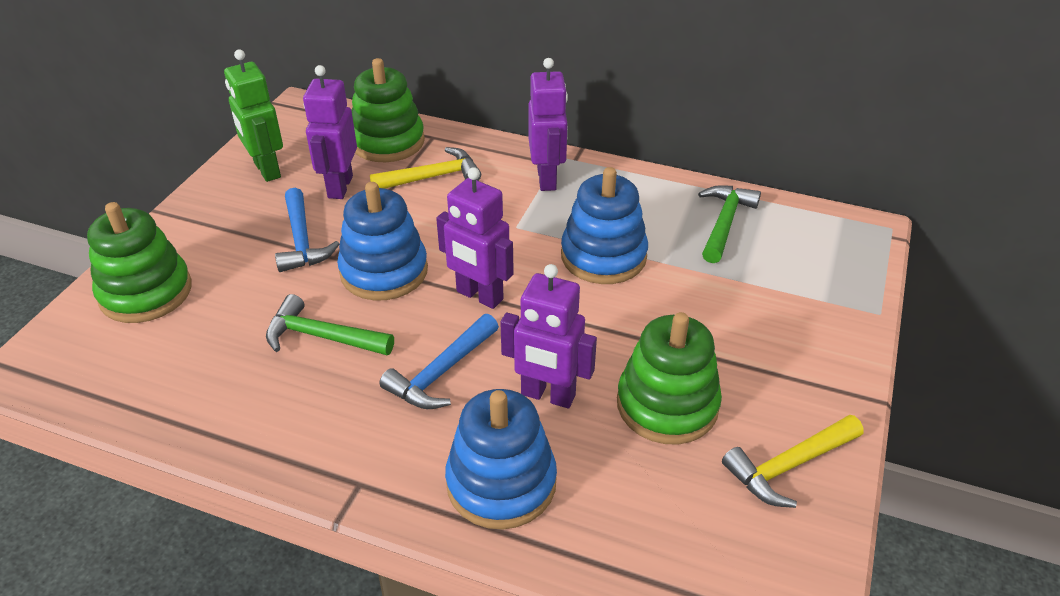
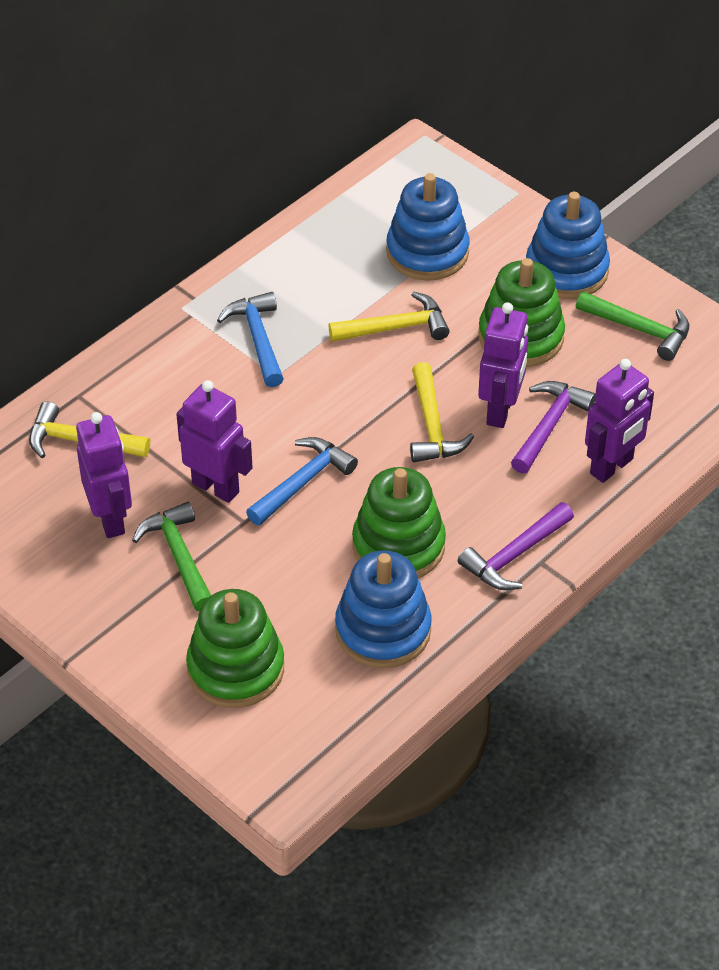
green robot: 1 -> 0
purple hammer: 0 -> 2
yellow hammer: 2 -> 3

